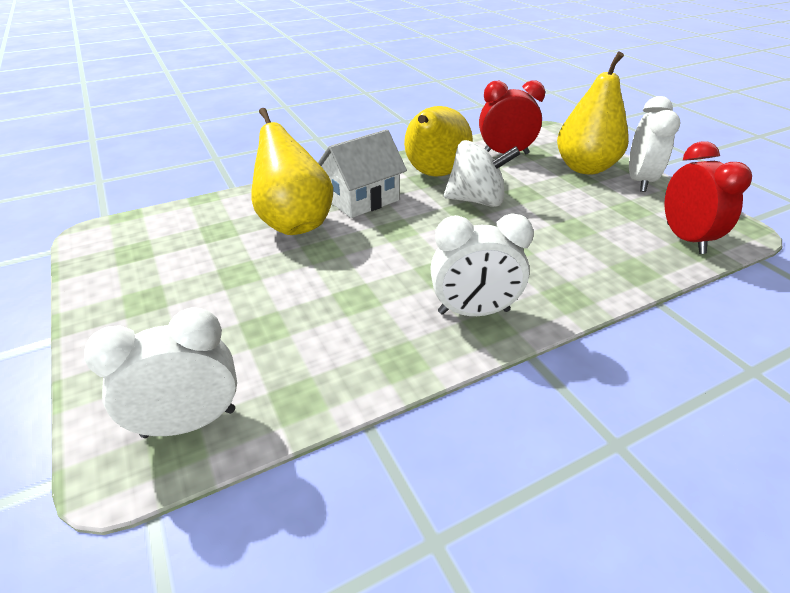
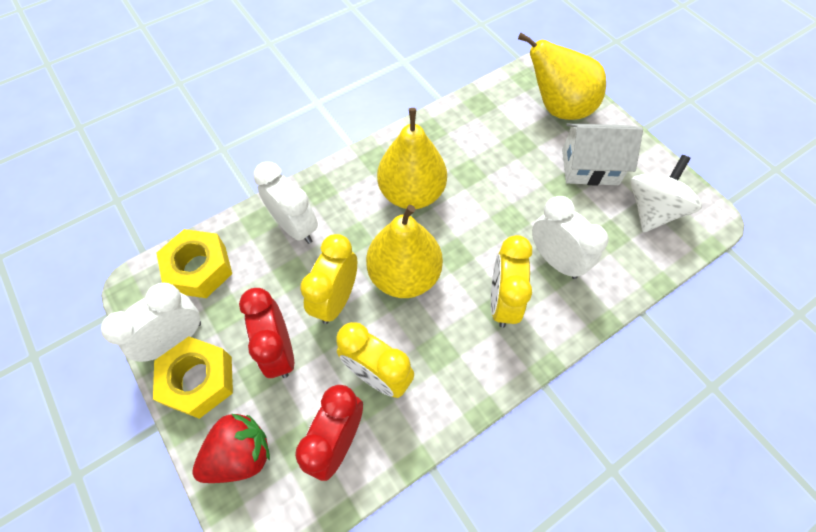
red strawberry: 0 -> 1
yellow clock: 0 -> 3
yellow nut: 0 -> 2

